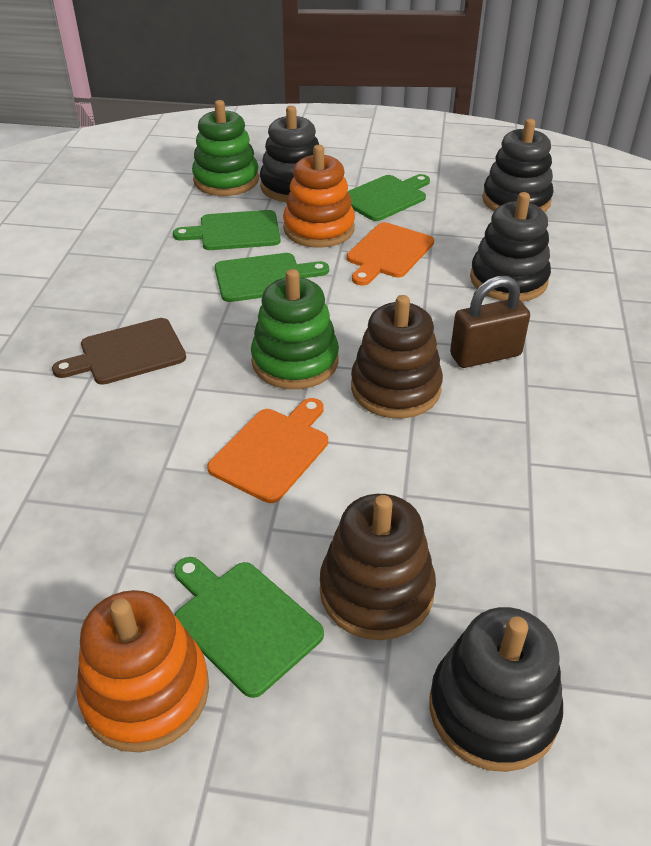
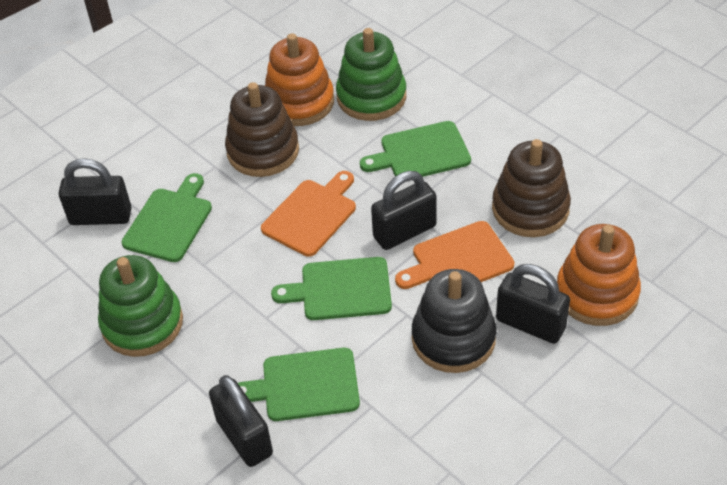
black padlock: 0 -> 4
black stacking toy: 4 -> 1
brown cutting board: 1 -> 0
brown padlock: 1 -> 0

